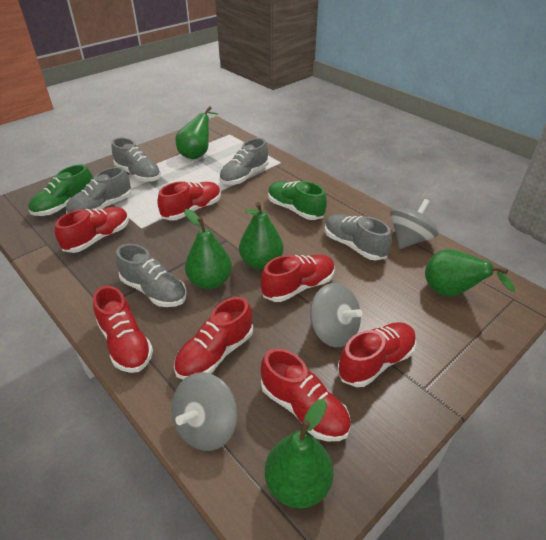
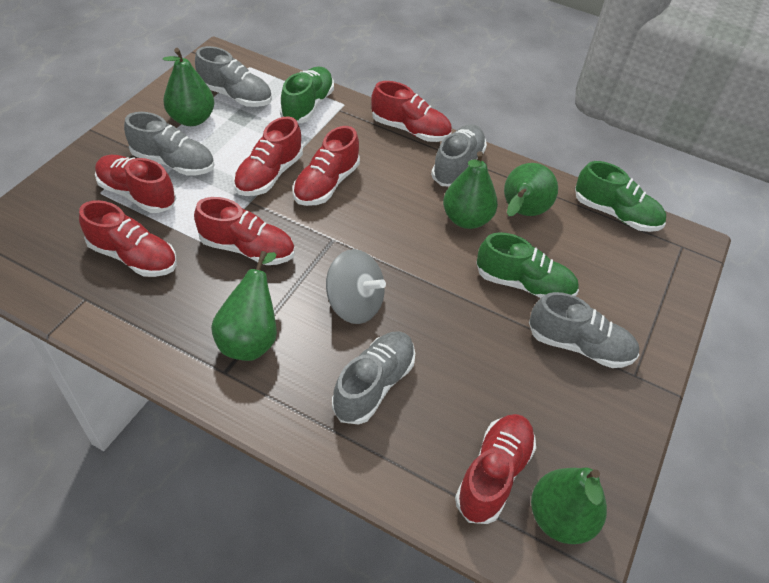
green shoe: 2 -> 3
grey spinning top: 3 -> 1

